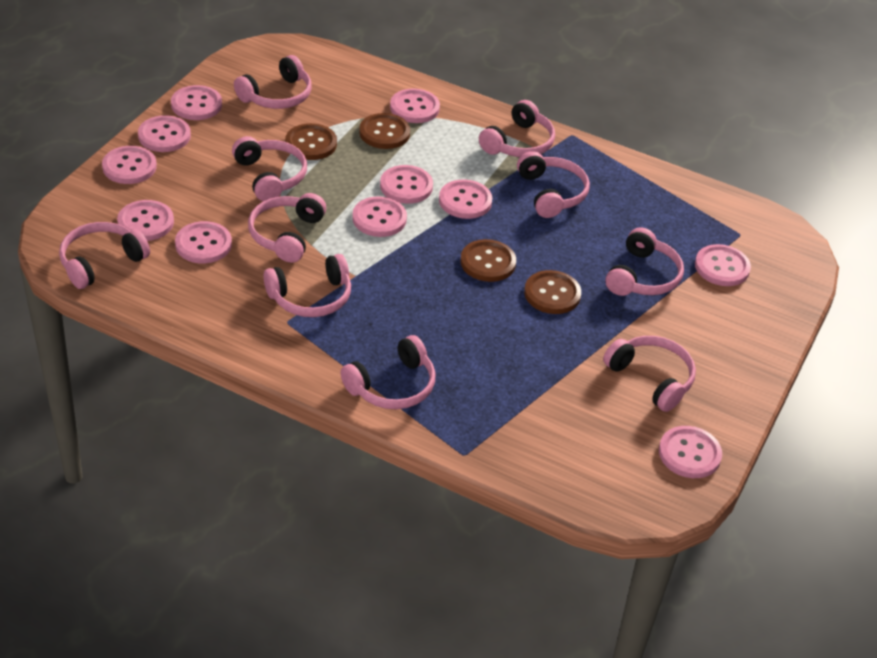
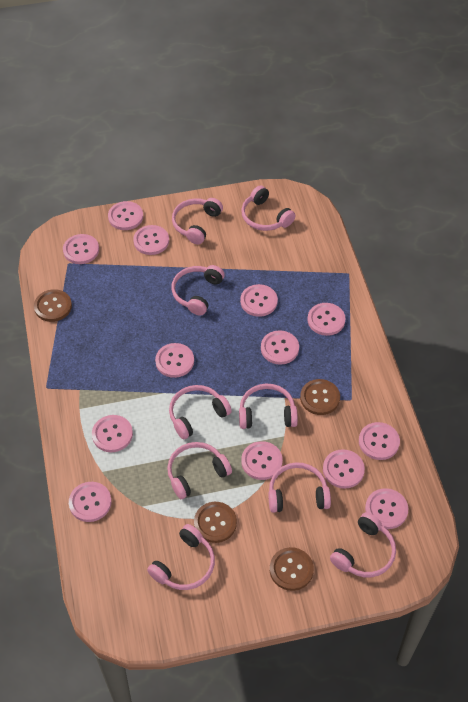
pink button: 11 -> 13
pink headphones: 10 -> 9

